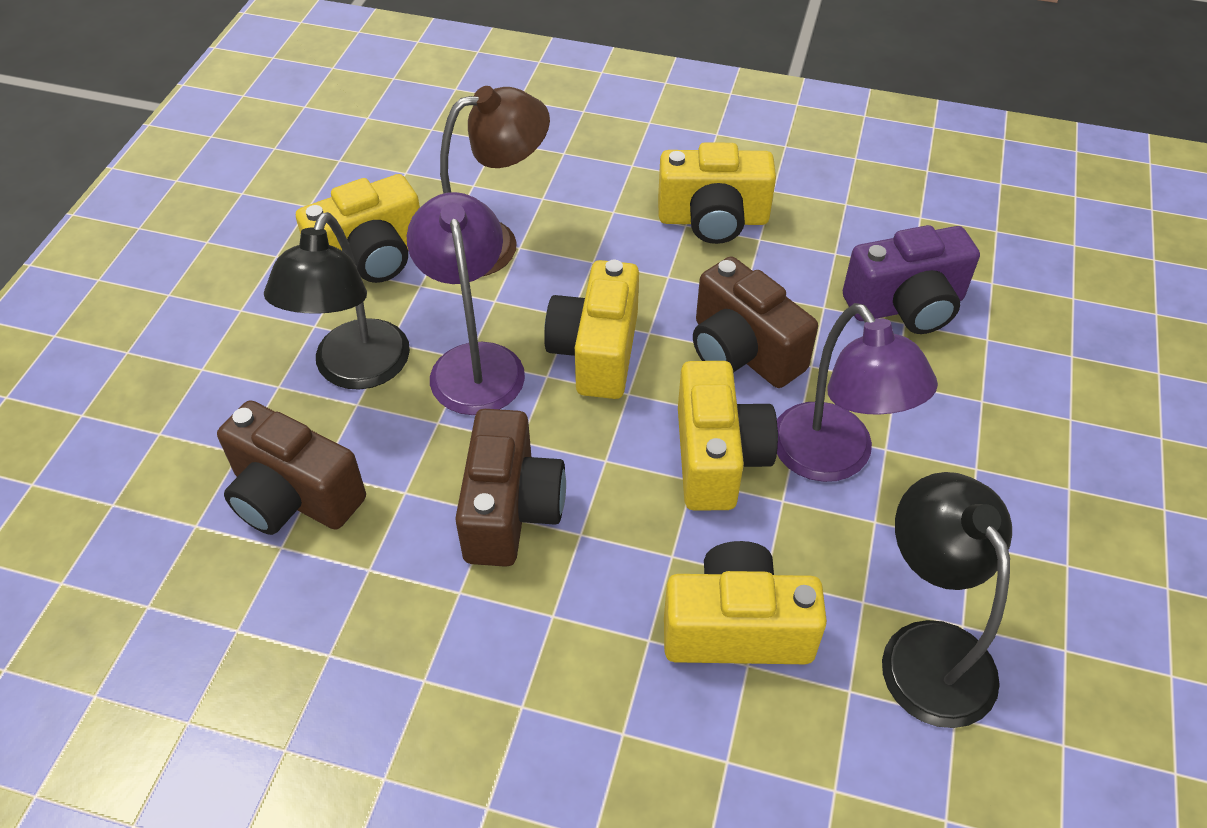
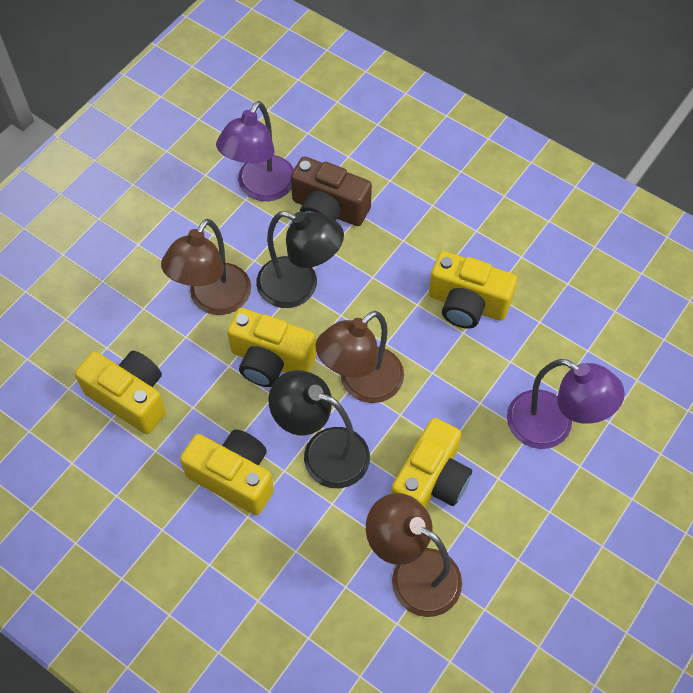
brown camera: 3 -> 1
brown lamp: 1 -> 3
purple camera: 1 -> 0

